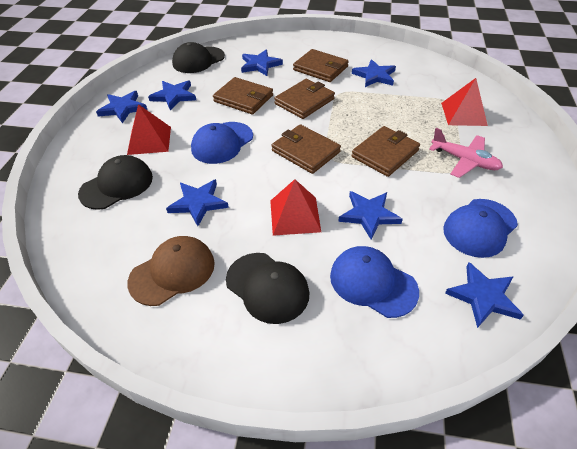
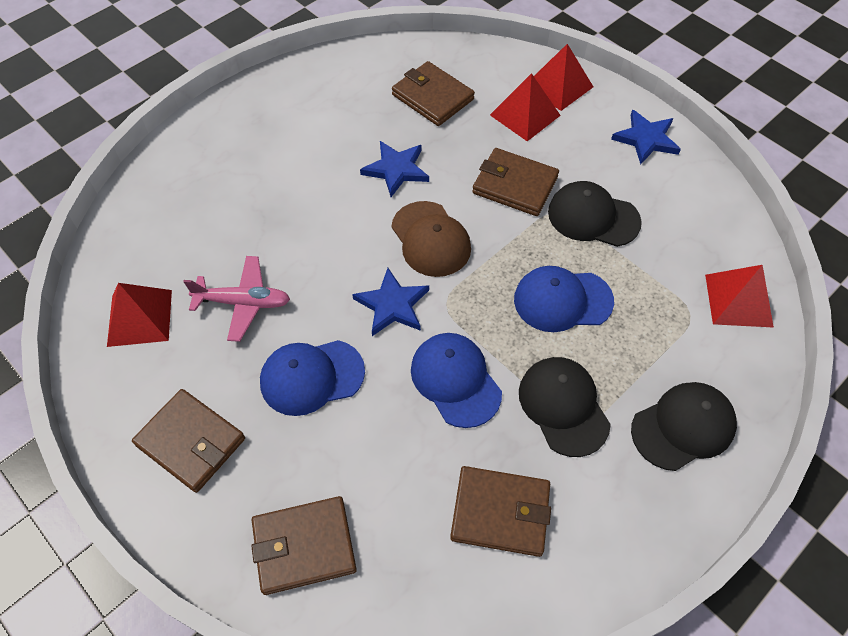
blue star: 7 -> 3
red pyramid: 3 -> 4

